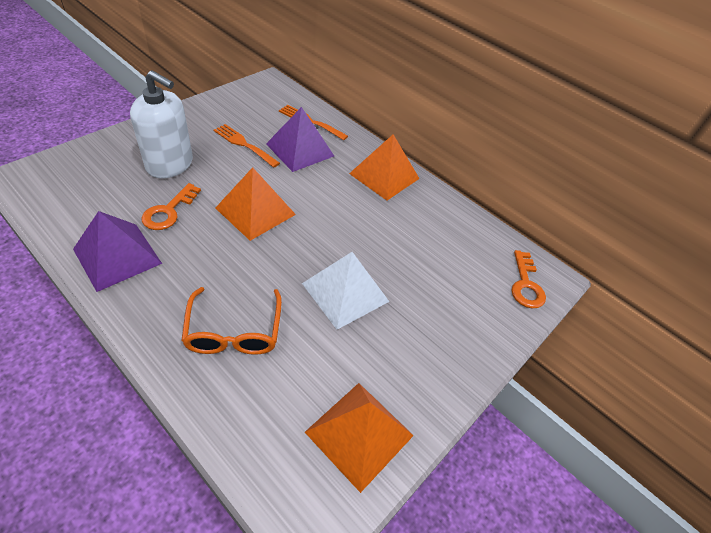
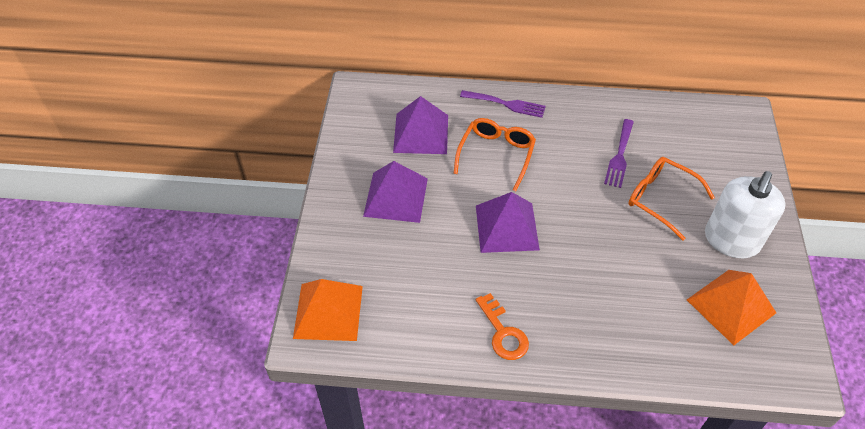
orange fork: 2 -> 0
orange glasses: 1 -> 2
orange key: 2 -> 1
orange pyramid: 3 -> 2
purple fork: 0 -> 2
purple pyramid: 2 -> 3
white pyramid: 1 -> 0

